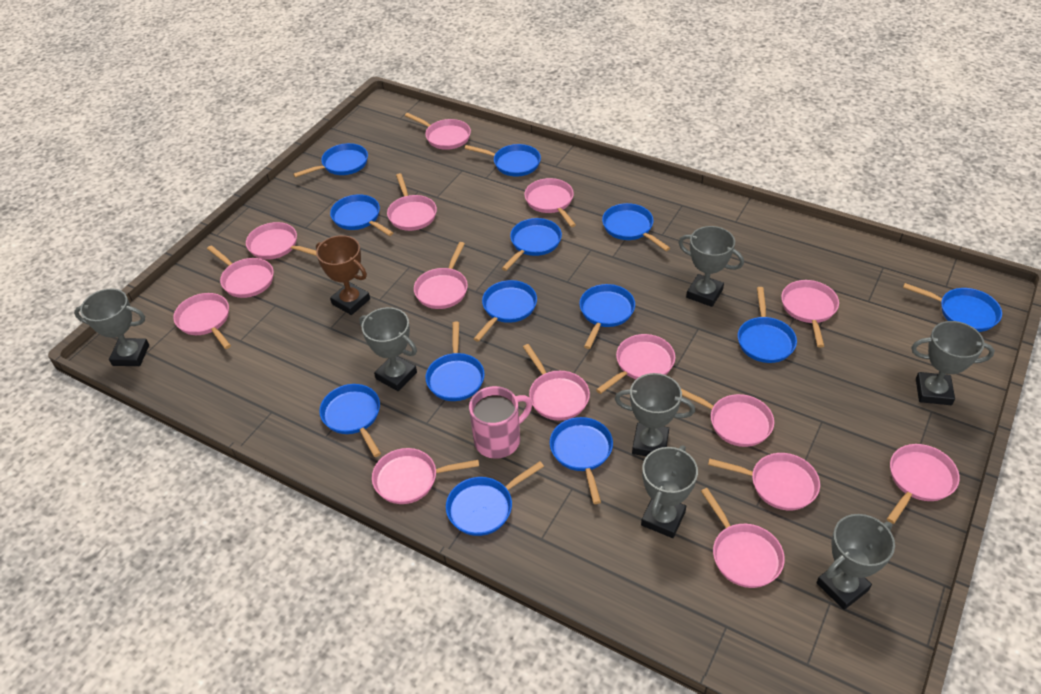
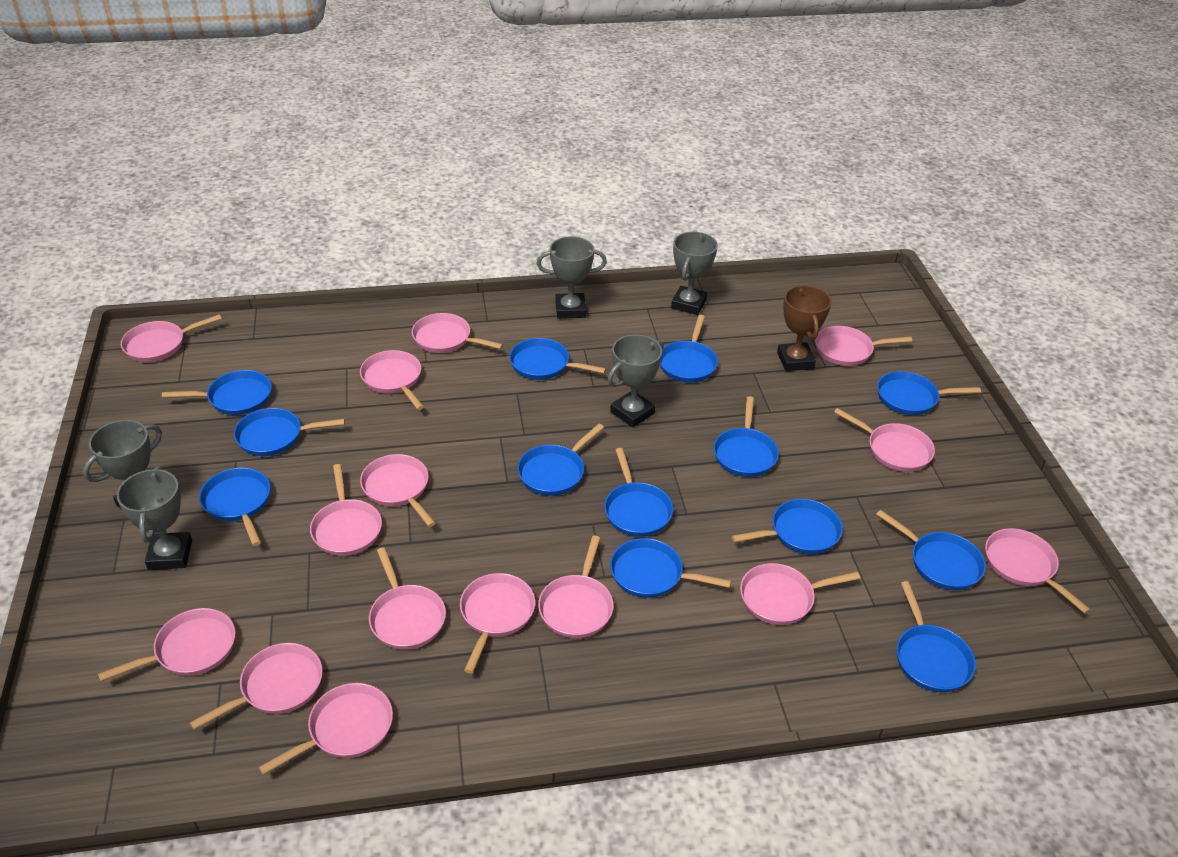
grey trophy: 7 -> 5
pink mug: 1 -> 0

